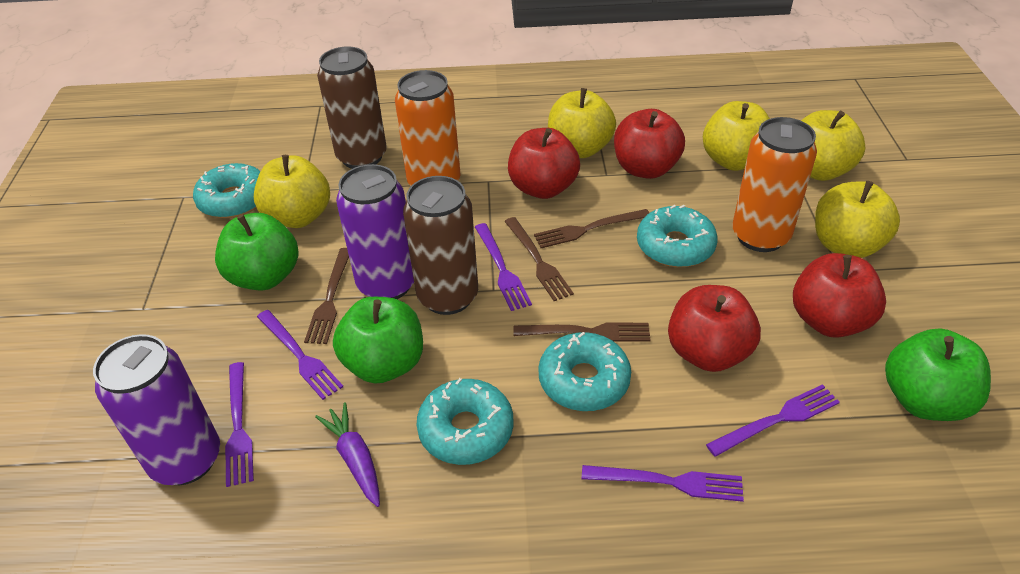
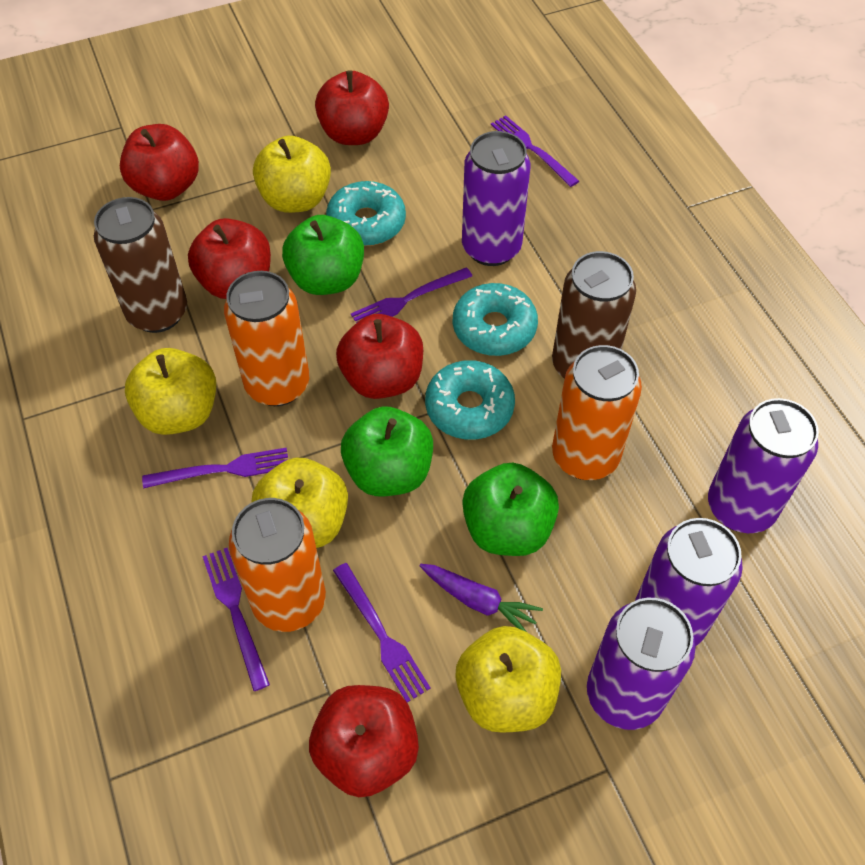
brown fork: 4 -> 0
orange can: 2 -> 3
purple can: 2 -> 4
red apple: 4 -> 5
turquoise donut: 4 -> 3
yellow apple: 5 -> 4

